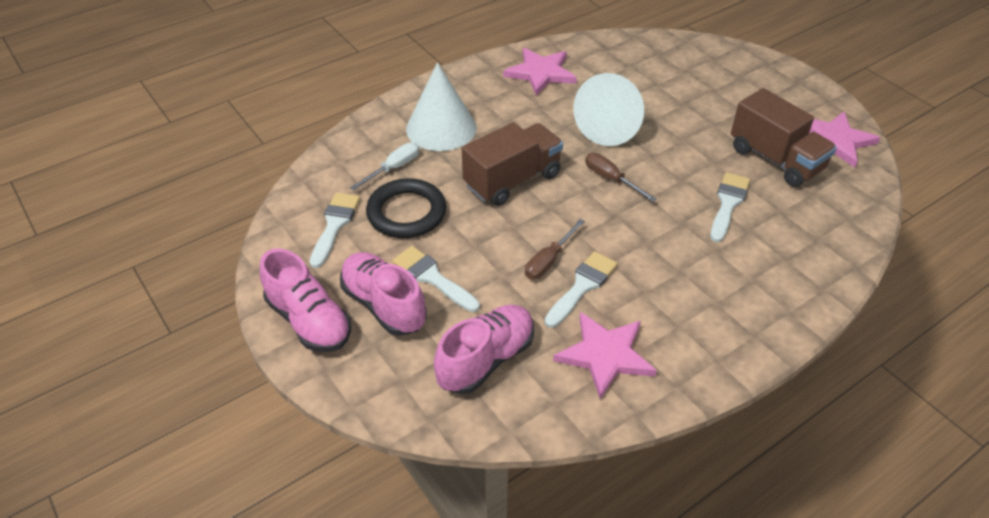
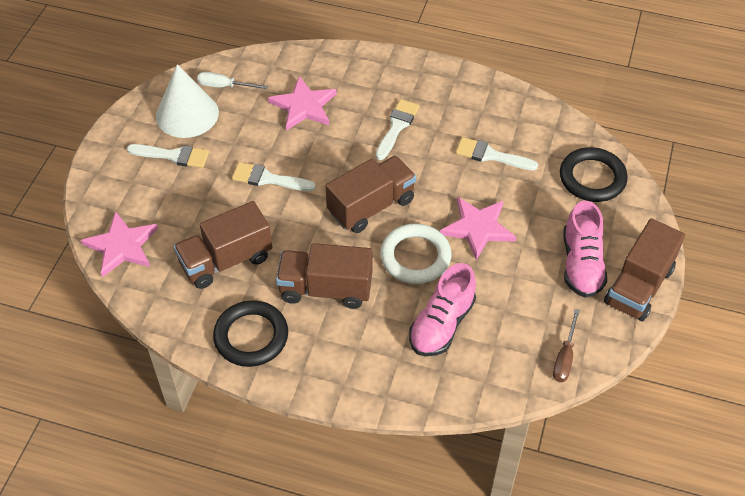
black ring: 1 -> 2
brown screwdriver: 2 -> 1
brown truck: 2 -> 4
pink shoe: 3 -> 2
white cone: 2 -> 1
white ring: 0 -> 1

